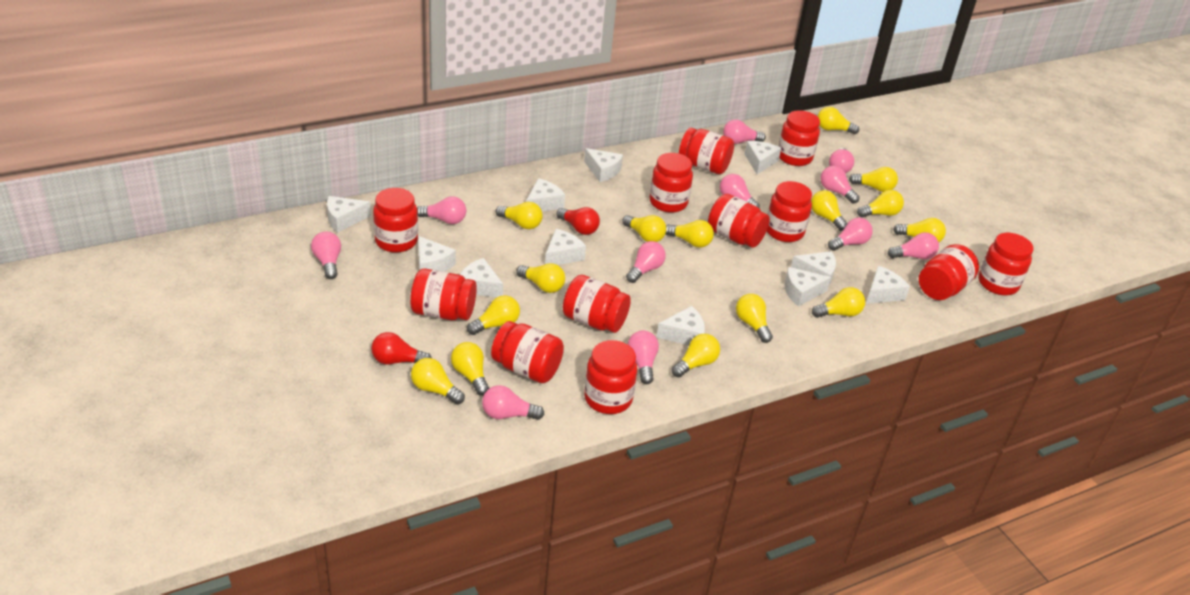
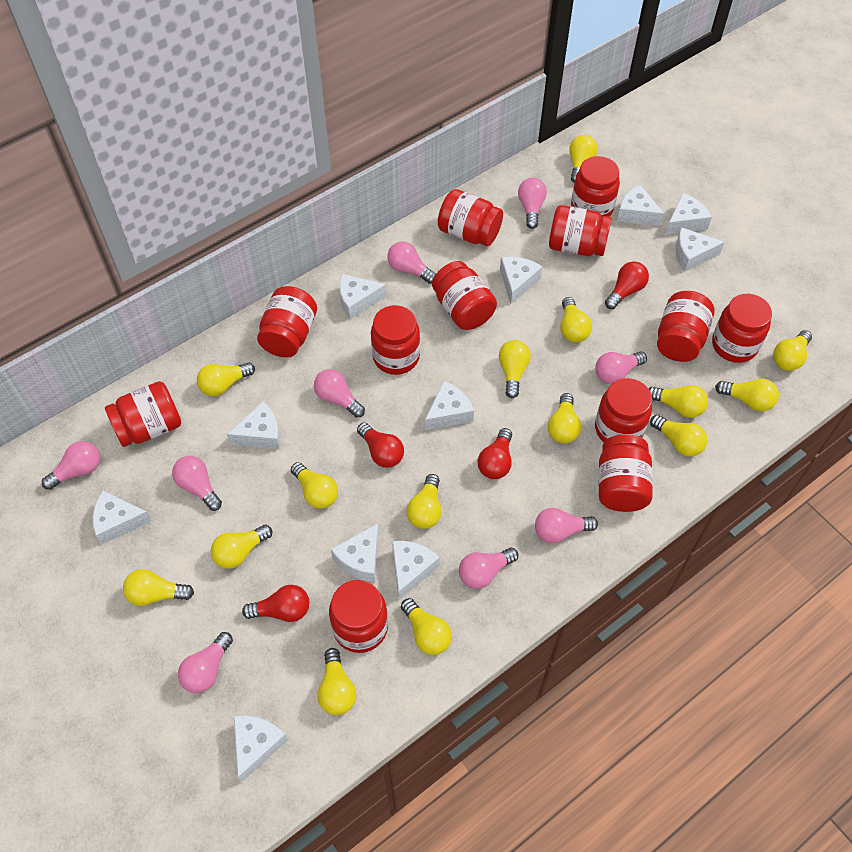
pink light bulb: 11 -> 9
red light bulb: 2 -> 4

